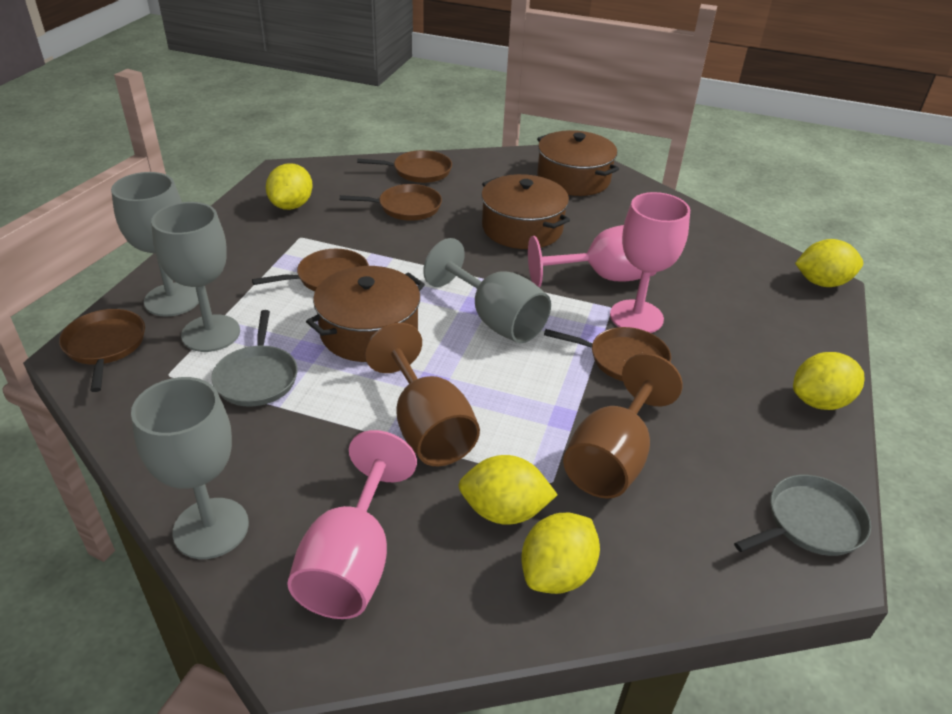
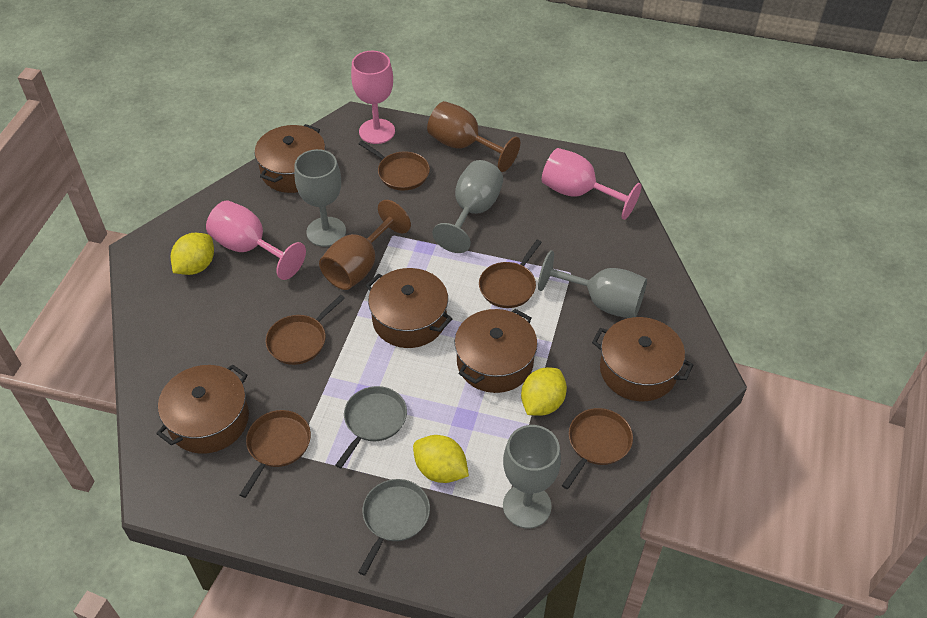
brown pot: 3 -> 5
yellow lemon: 5 -> 3

